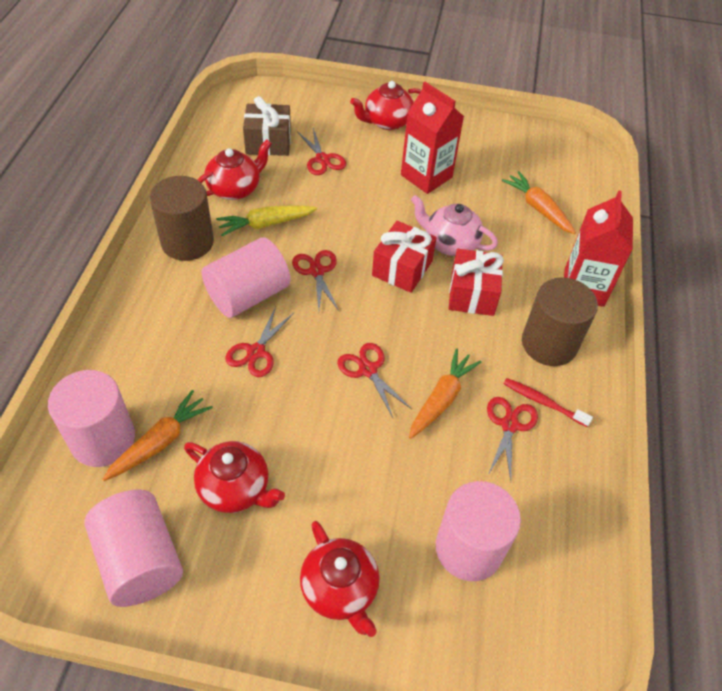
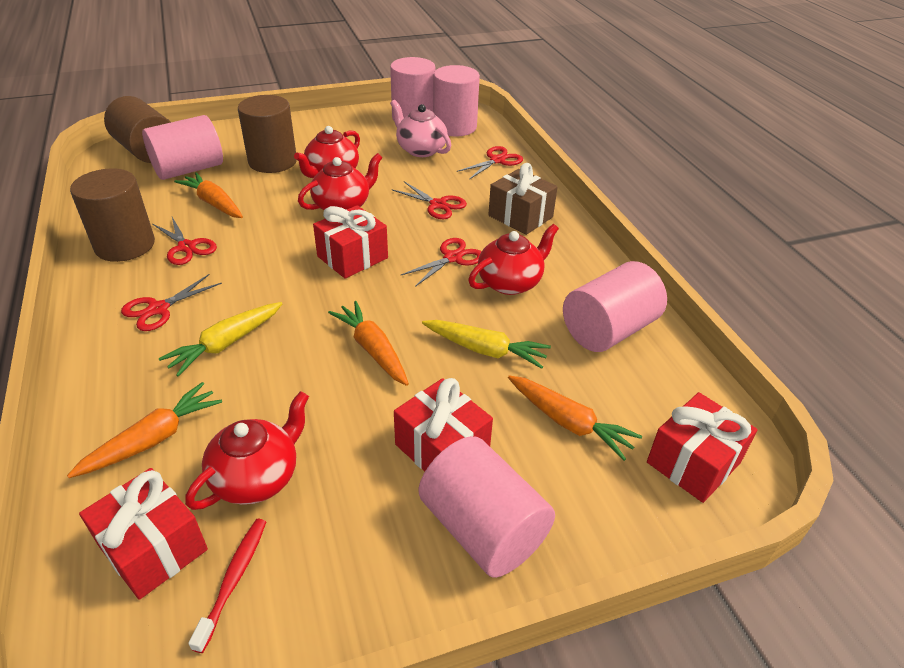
brown cylinder: 2 -> 3
orange carrot: 3 -> 4
pink cylinder: 4 -> 5
red carton: 2 -> 0
red gift: 2 -> 4
yellow carrot: 1 -> 2

